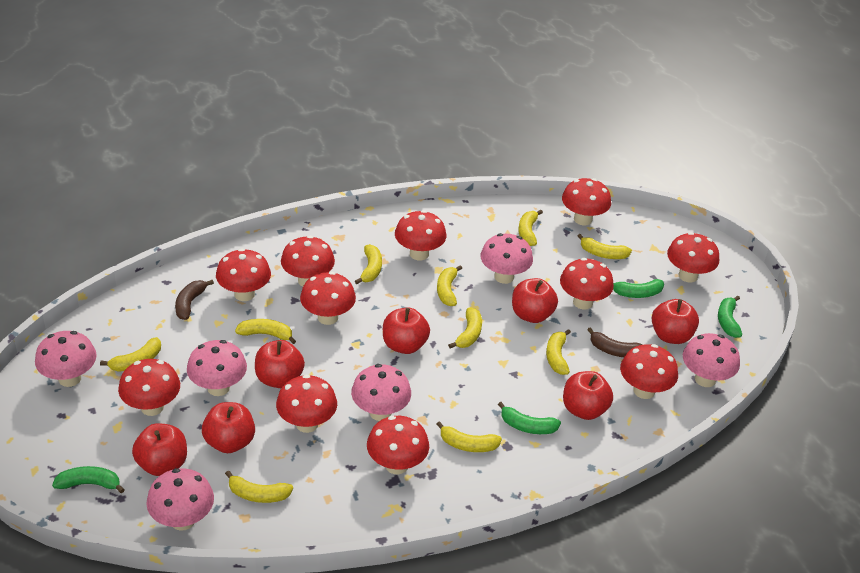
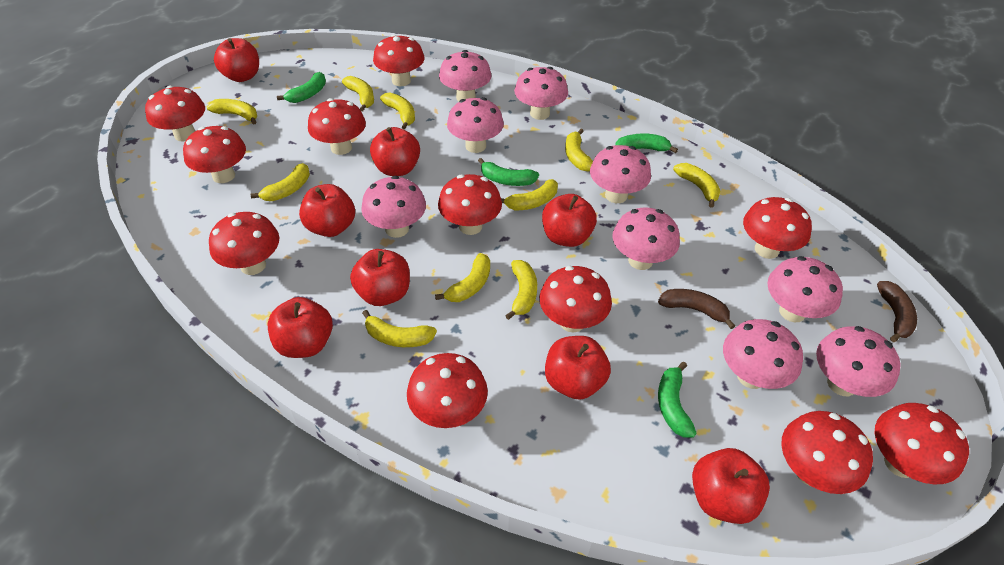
pink mushroom: 6 -> 9
red apple: 7 -> 8

